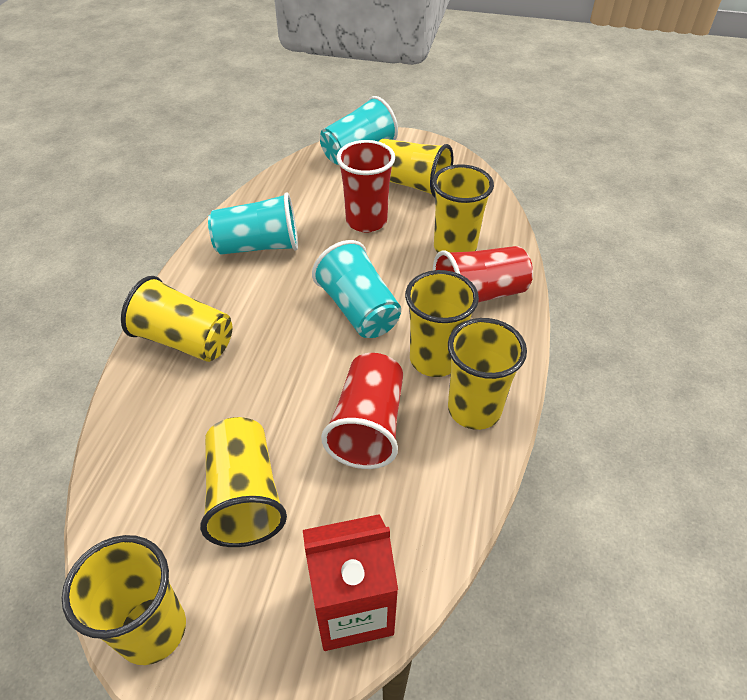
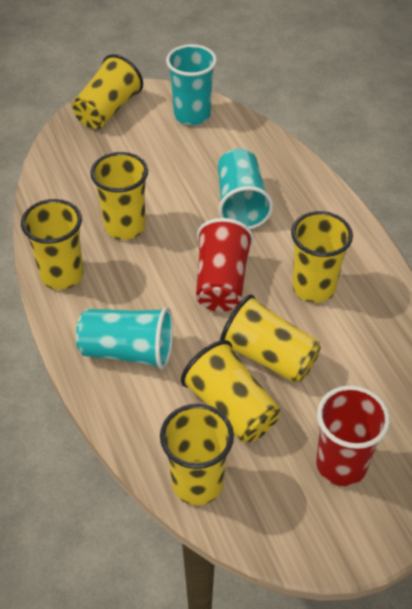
red carton: 1 -> 0
red cup: 3 -> 2

